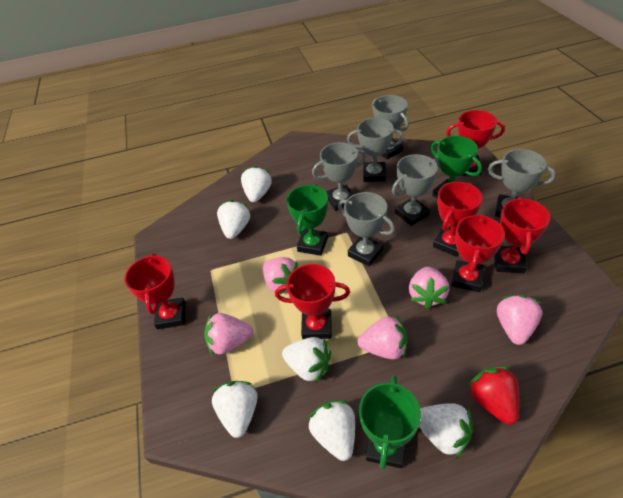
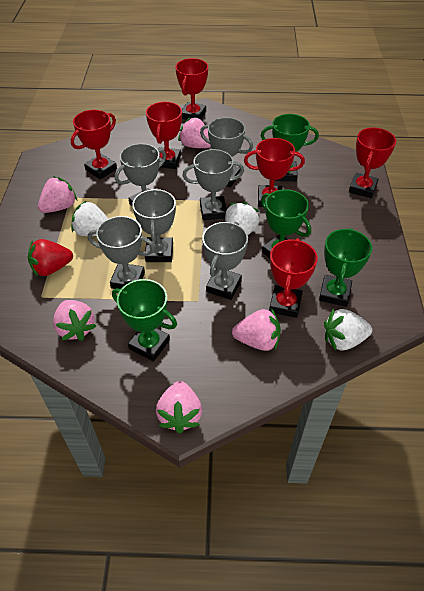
green trophy: 3 -> 4
white strawberry: 6 -> 3

